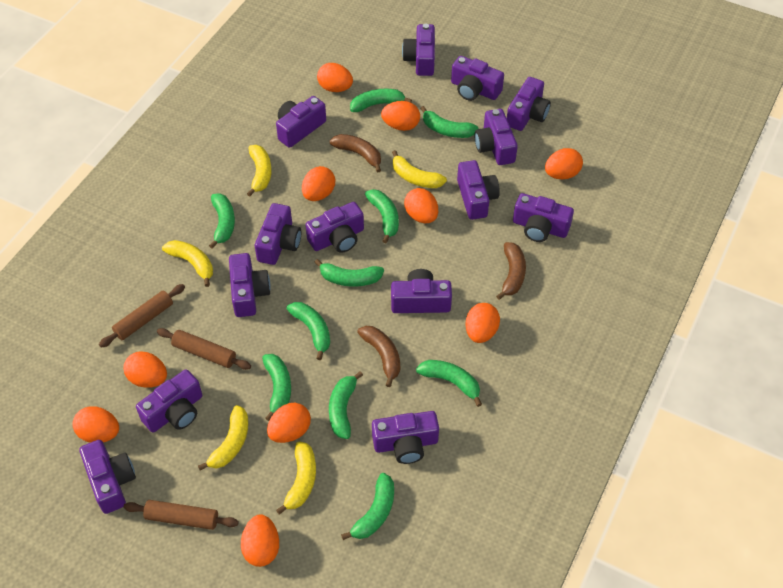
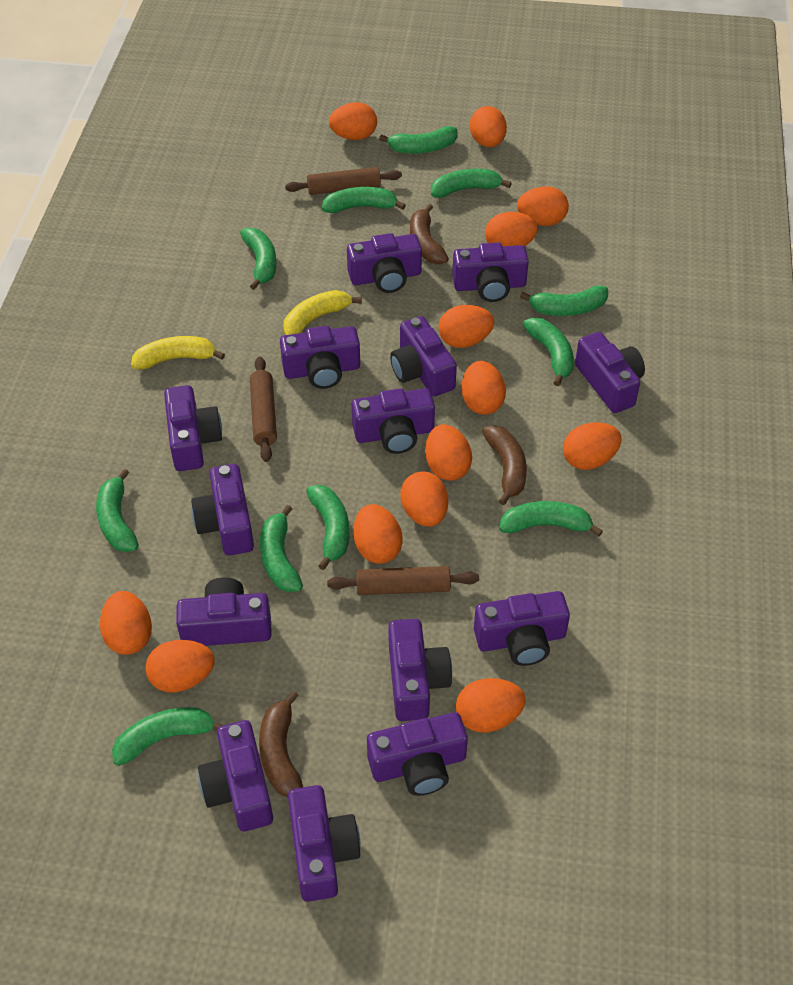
green banana: 10 -> 11
orange egg: 10 -> 13
yellow banana: 5 -> 2

